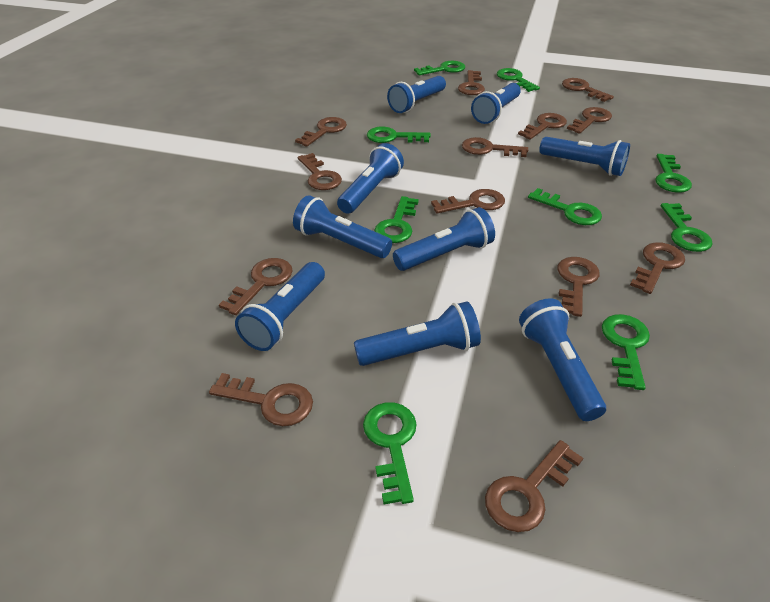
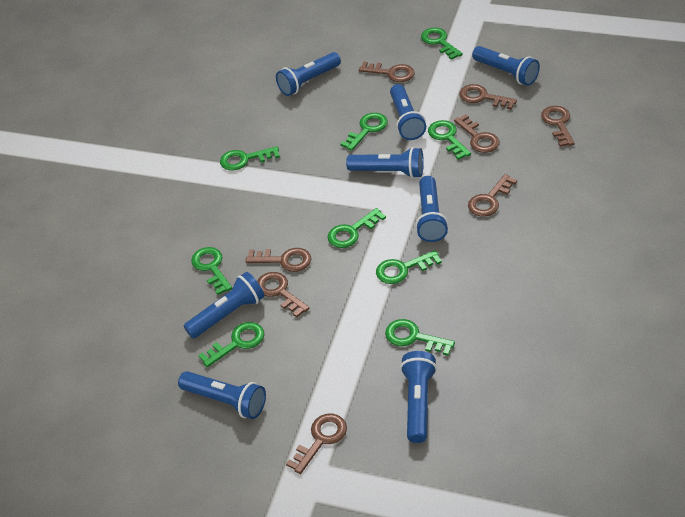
blue flashlight: 9 -> 8
brown key: 13 -> 8

